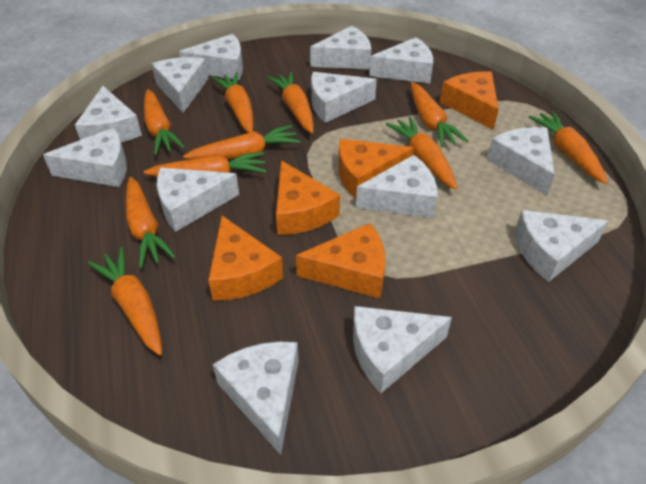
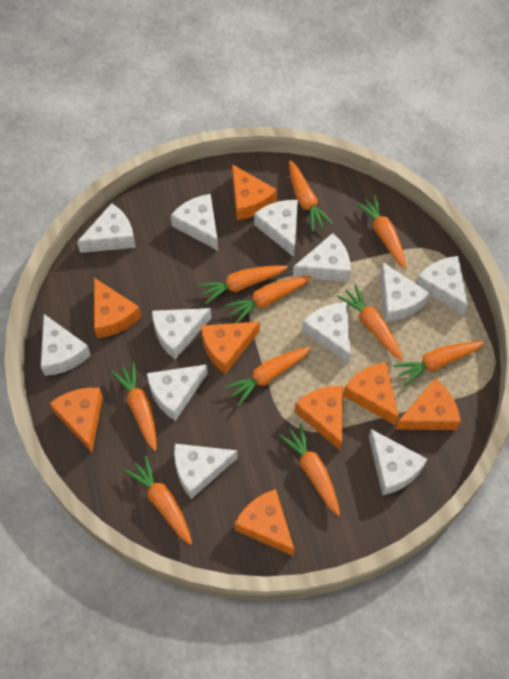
orange cheese: 5 -> 8
white cheese: 13 -> 12

